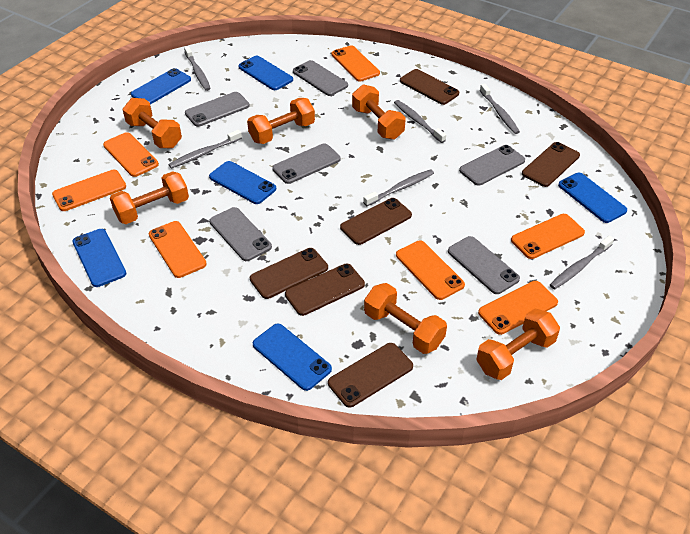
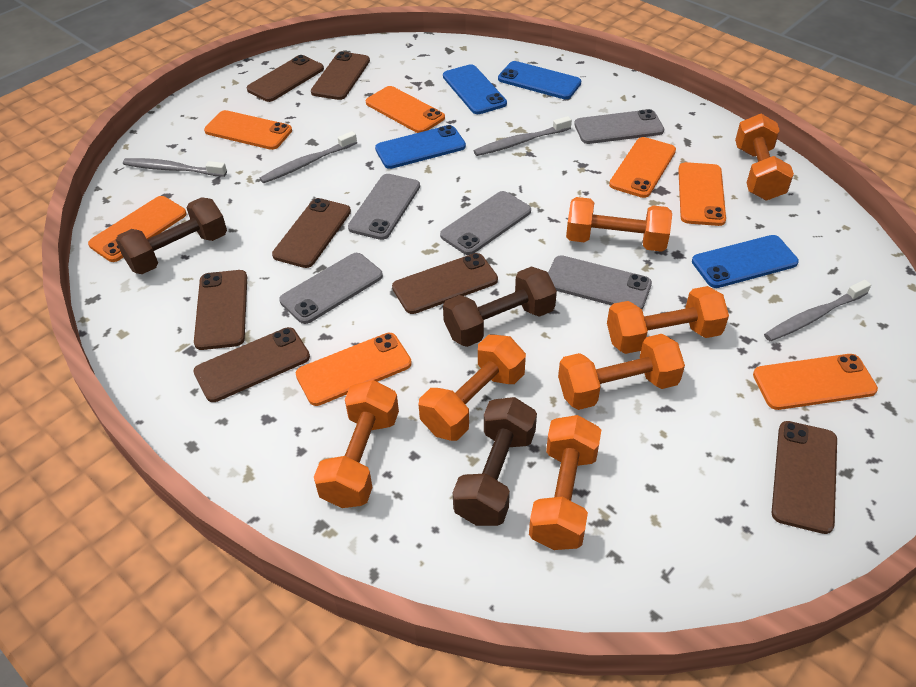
blue phone: 6 -> 4
brown dumbbell: 0 -> 3
brown phone: 6 -> 7
grey phone: 6 -> 5
grey toothbrush: 6 -> 4
orange dumbbell: 6 -> 7

